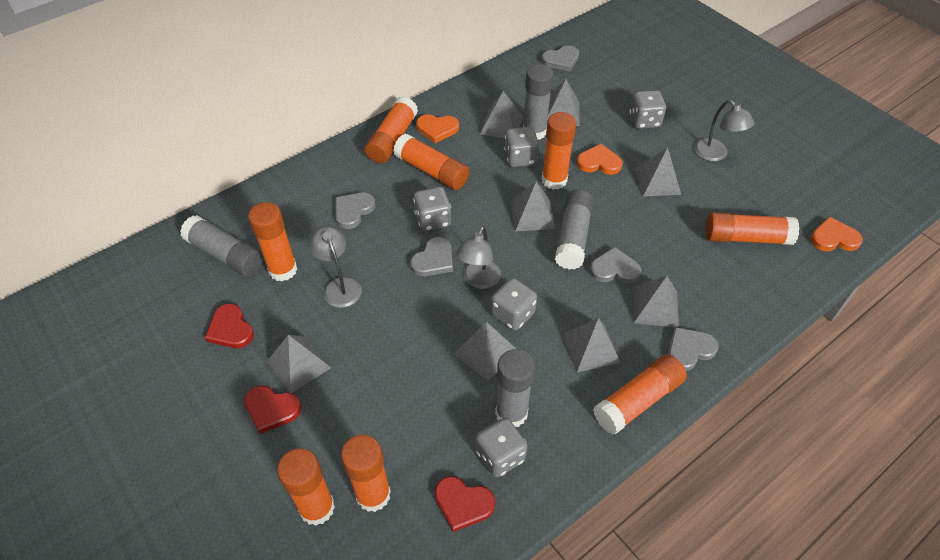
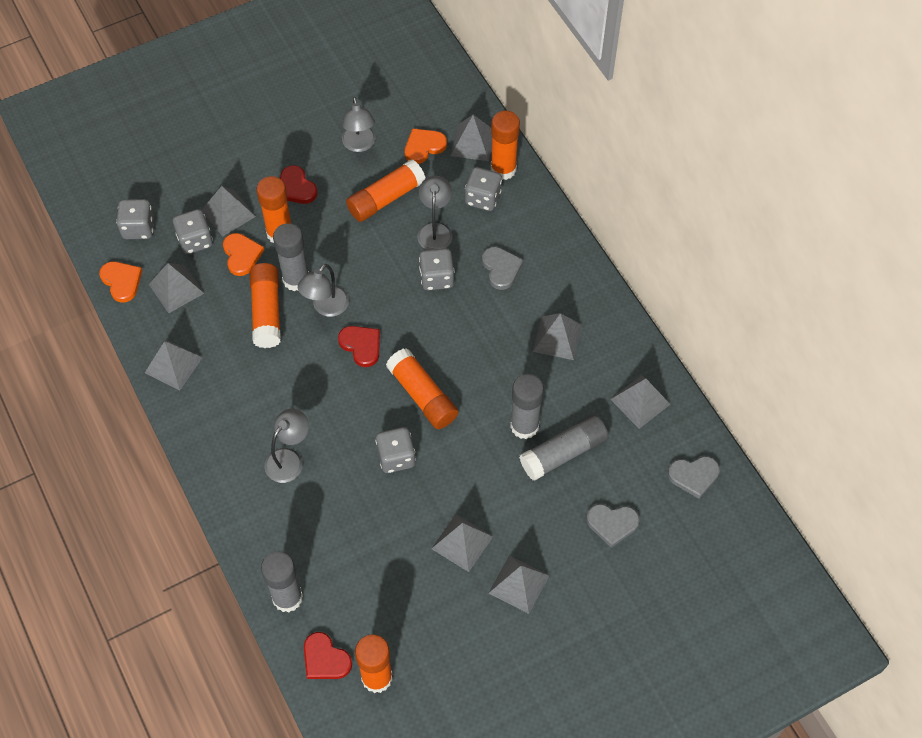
grey heart: 5 -> 3
grey lamp: 3 -> 4
orange glue stick: 8 -> 6

